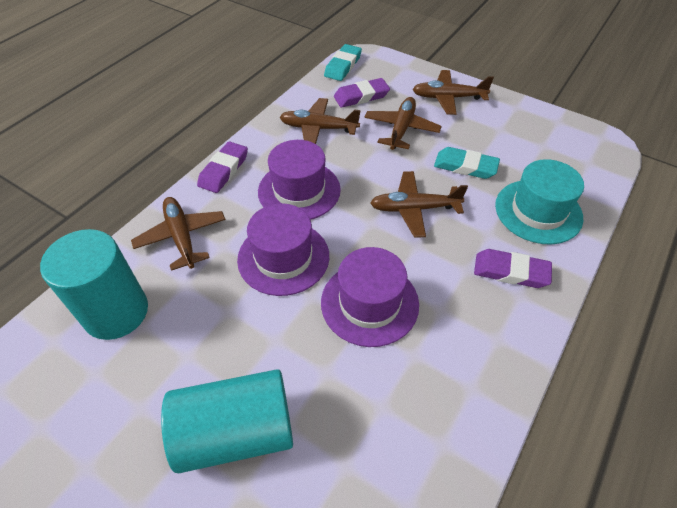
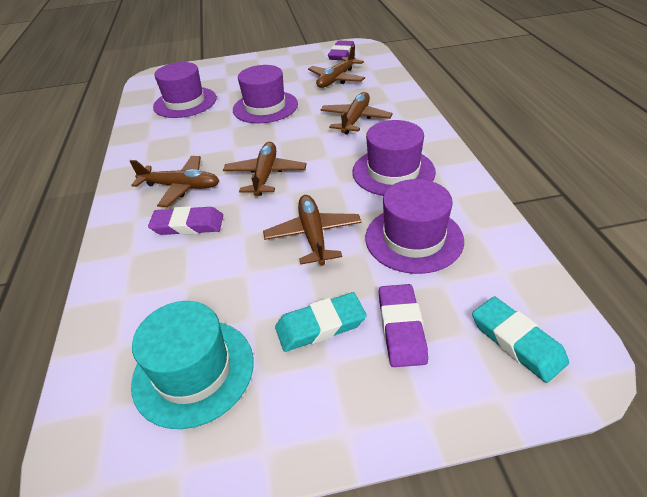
purple hat: 3 -> 4
turquoise cylinder: 2 -> 0

